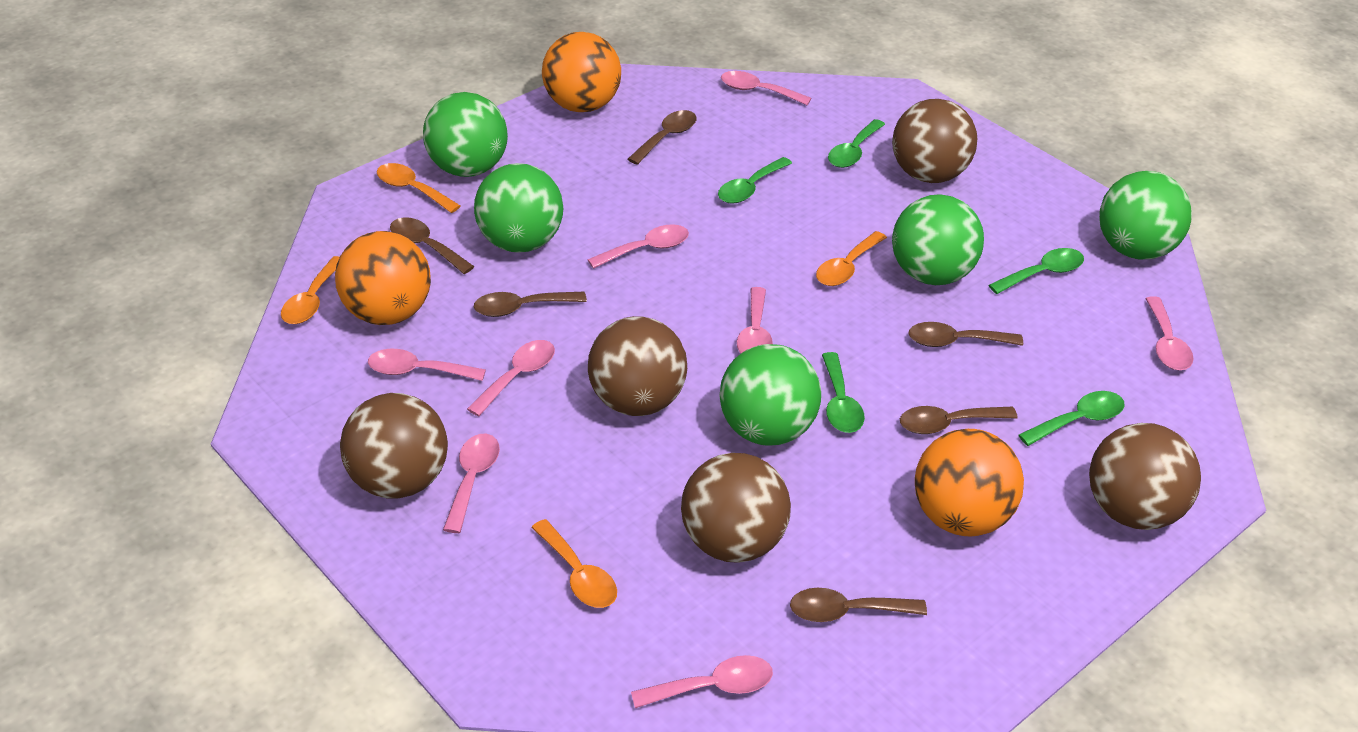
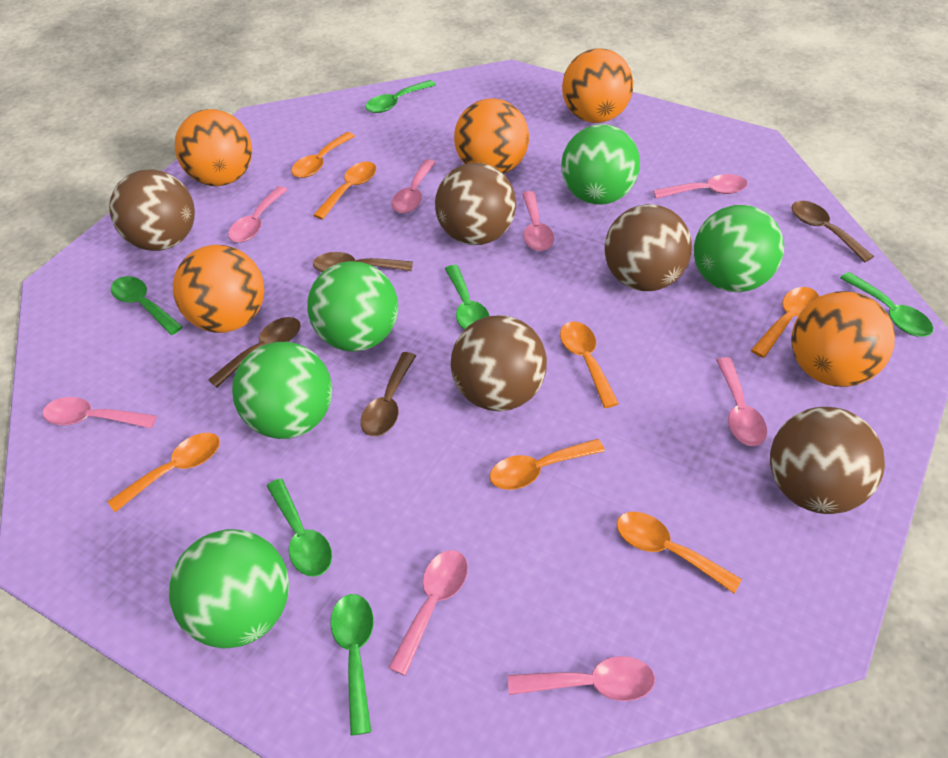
brown spoon: 6 -> 4
green spoon: 5 -> 6
orange ball: 3 -> 5
orange spoon: 4 -> 7

